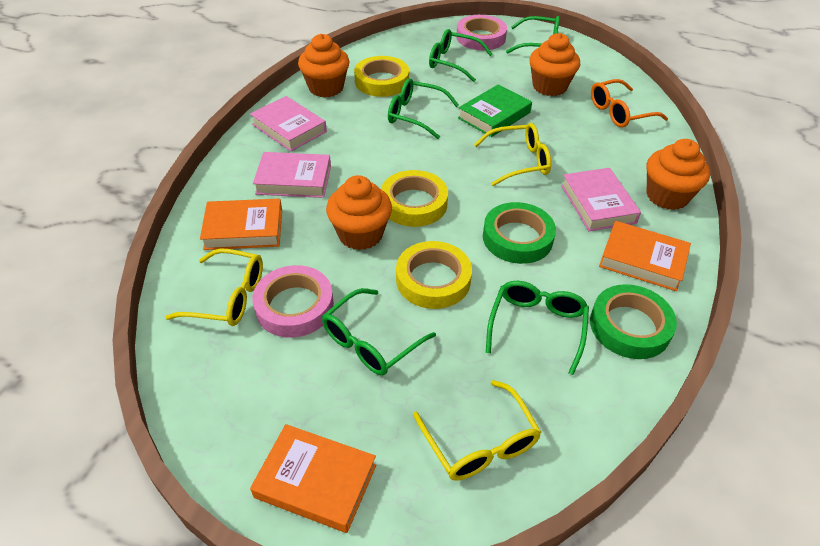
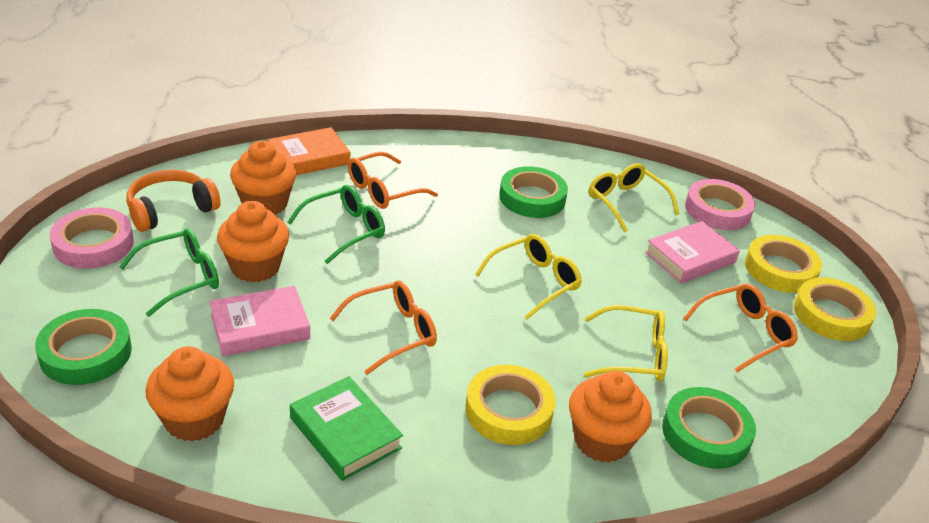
green glasses: 5 -> 2
green tape: 2 -> 3
orange book: 3 -> 1
orange glasses: 1 -> 3
orange headphones: 0 -> 1
pink book: 3 -> 2

